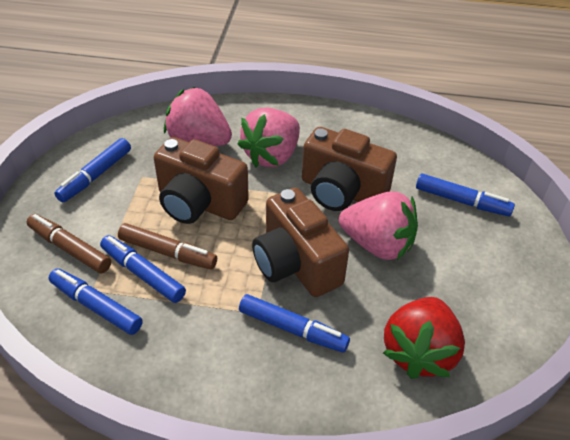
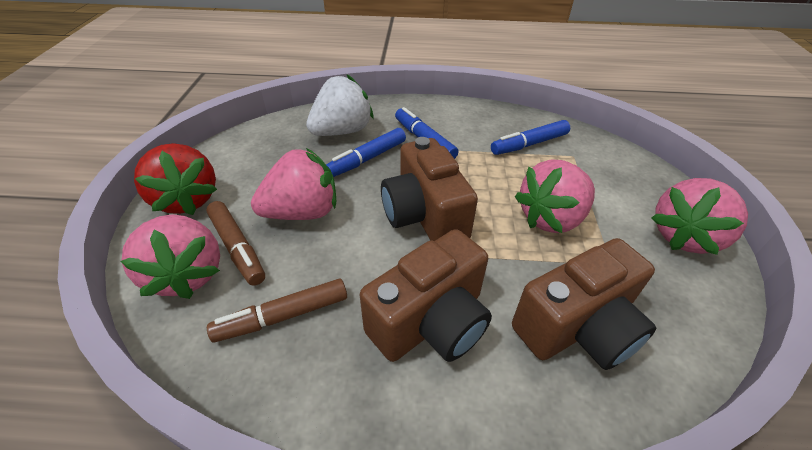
blue marker: 5 -> 3
pink strawberry: 3 -> 4
white strawberry: 0 -> 1

